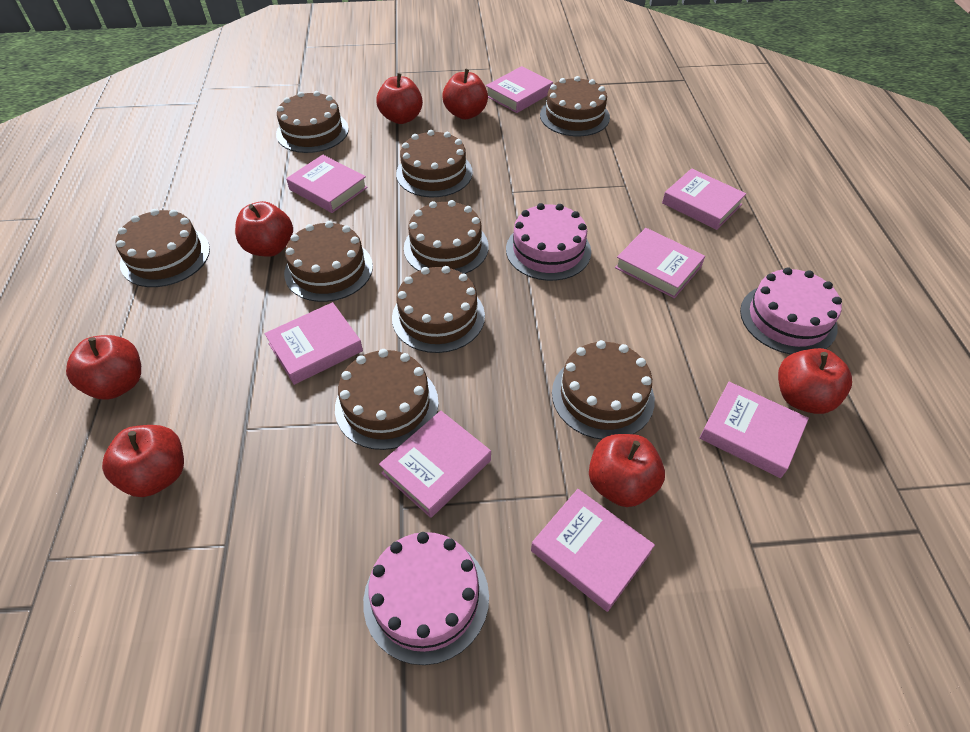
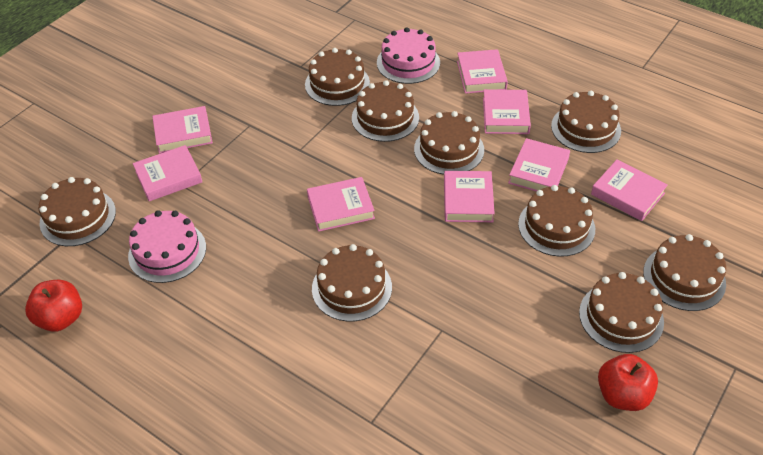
pink cake: 3 -> 2
red apple: 7 -> 2

